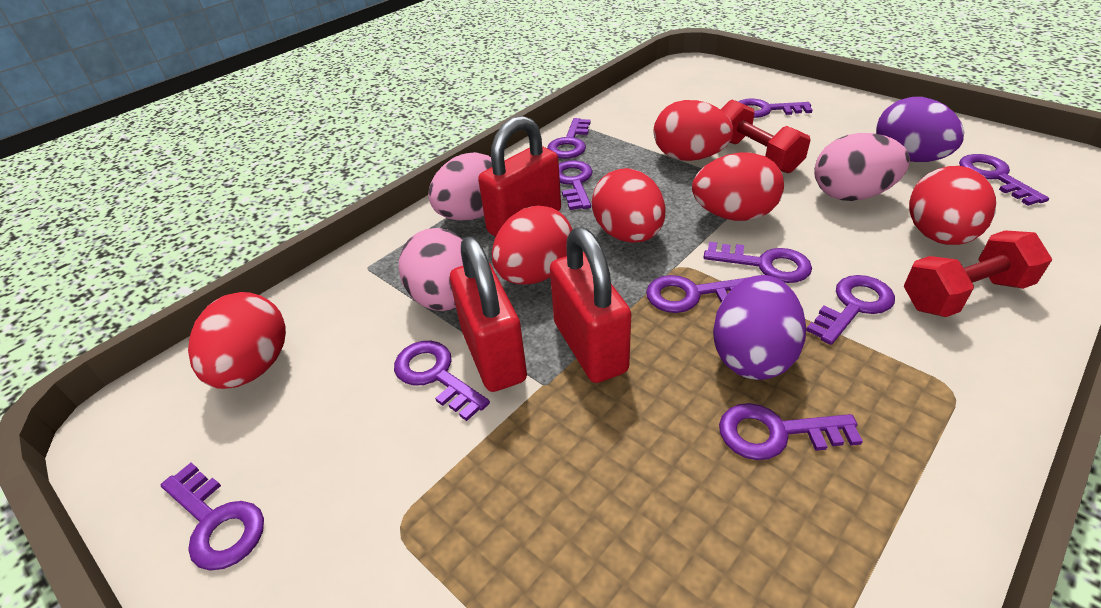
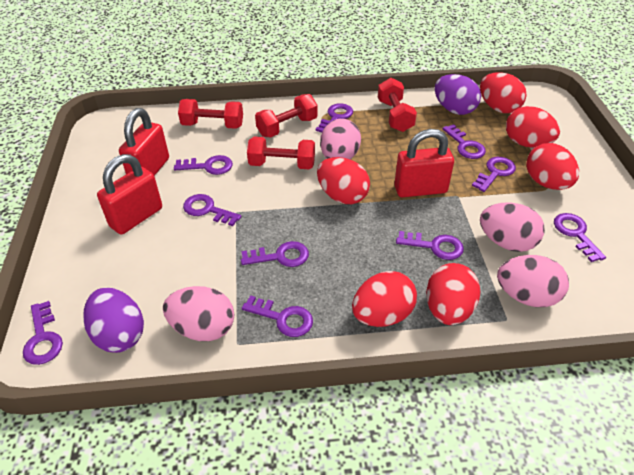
pink egg: 3 -> 4
red dumbbell: 2 -> 4

